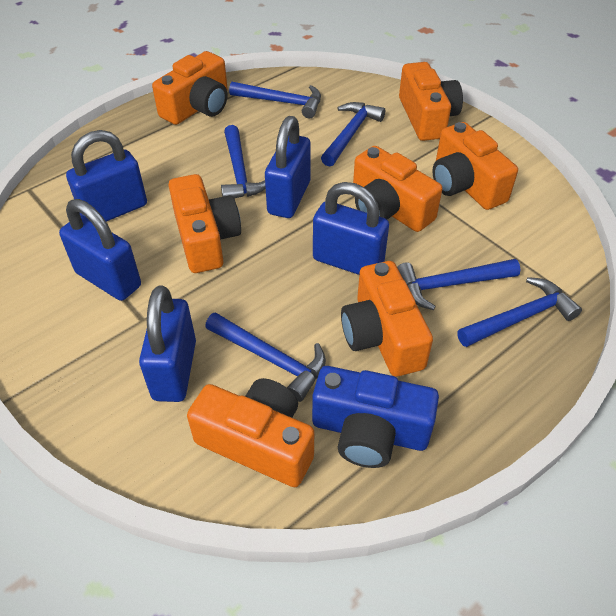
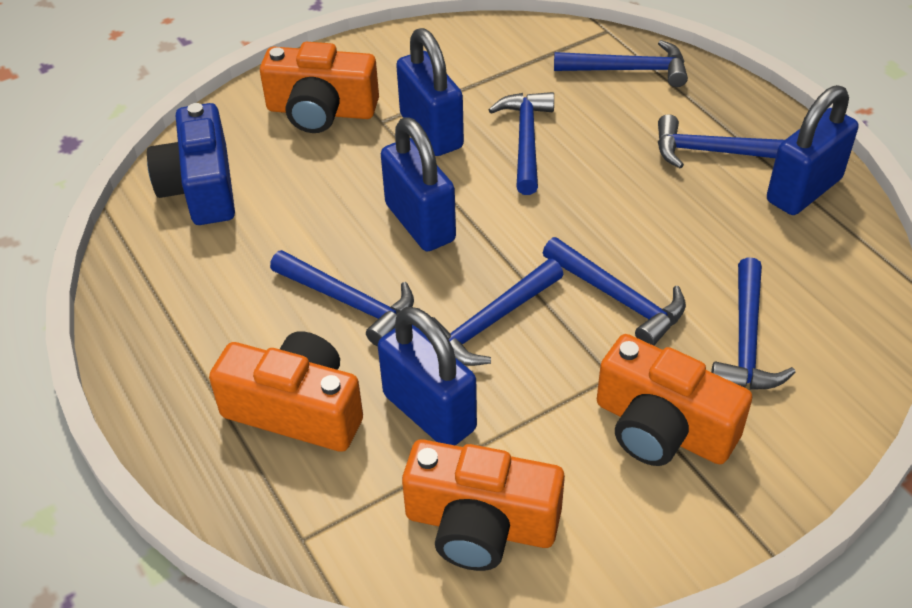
blue hammer: 6 -> 7
blue padlock: 5 -> 4
orange camera: 7 -> 4

